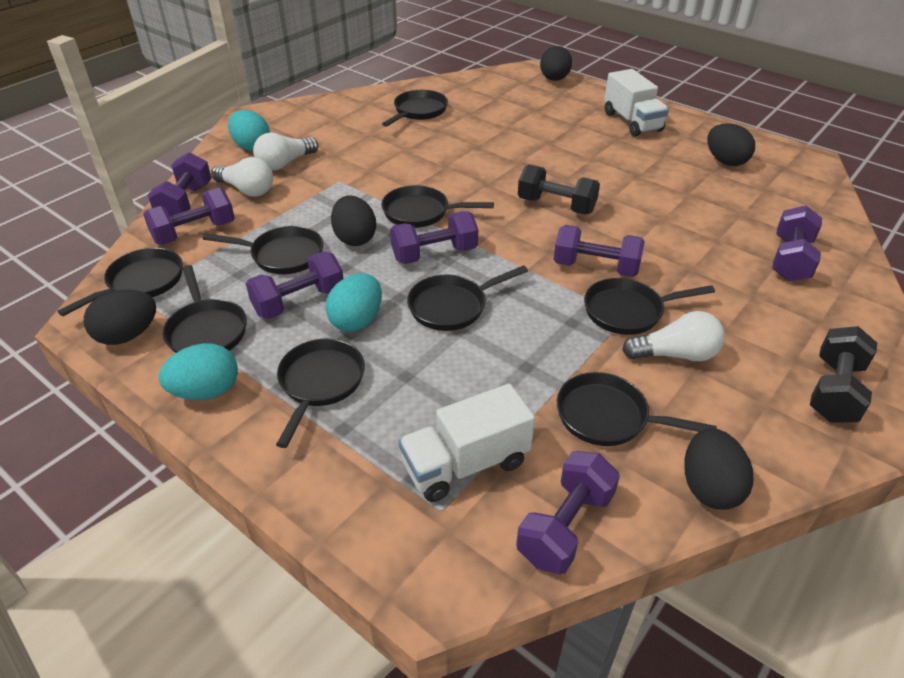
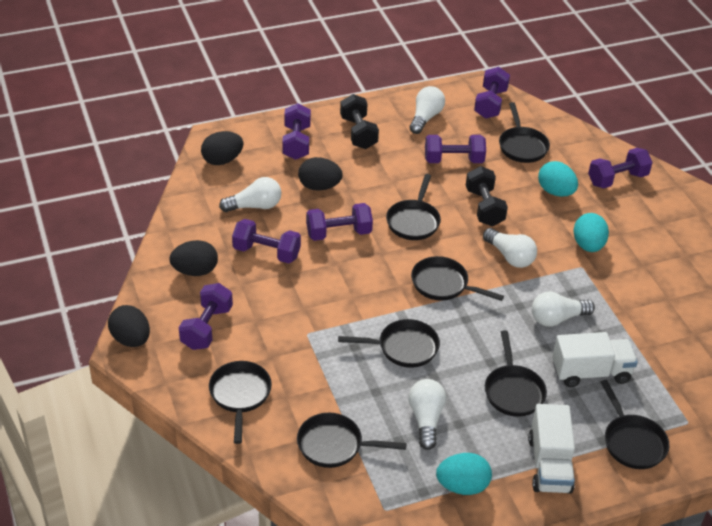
black egg: 5 -> 4
black pan: 9 -> 8
white light bulb: 3 -> 5

